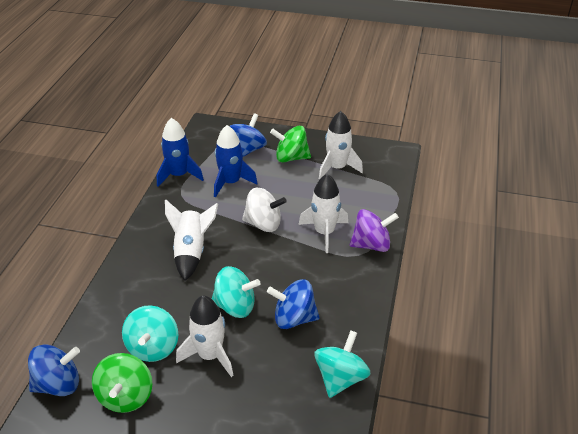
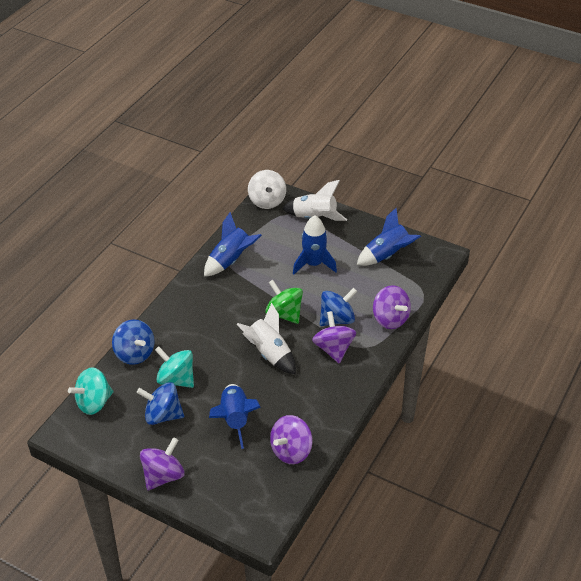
blue rocket: 2 -> 4
green spinning top: 2 -> 1
purple spinning top: 1 -> 4
turquoise spinning top: 3 -> 2
white rocket: 4 -> 2

